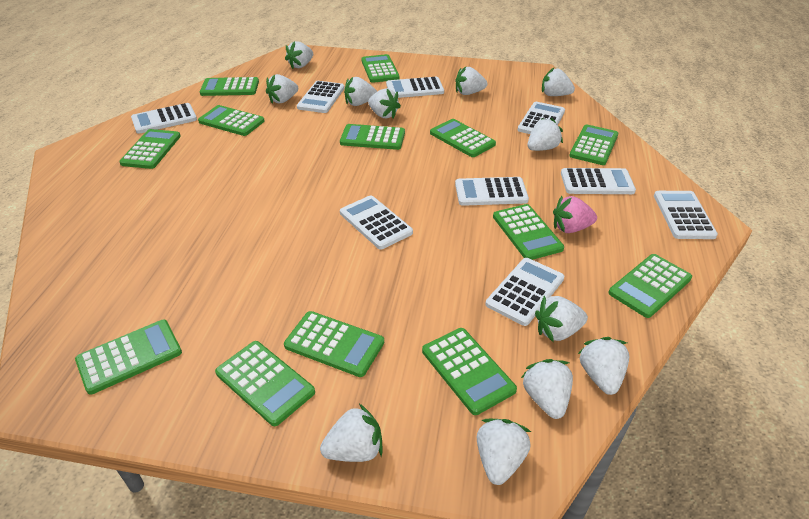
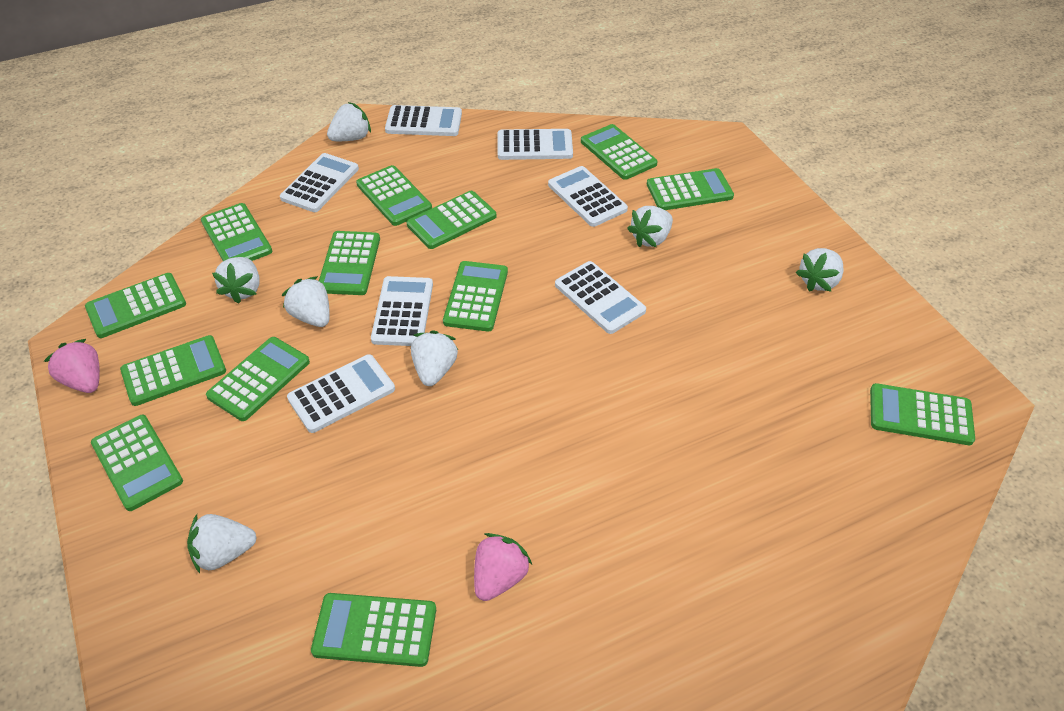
pink strawberry: 1 -> 2
white calculator: 9 -> 7
white strawberry: 12 -> 7

